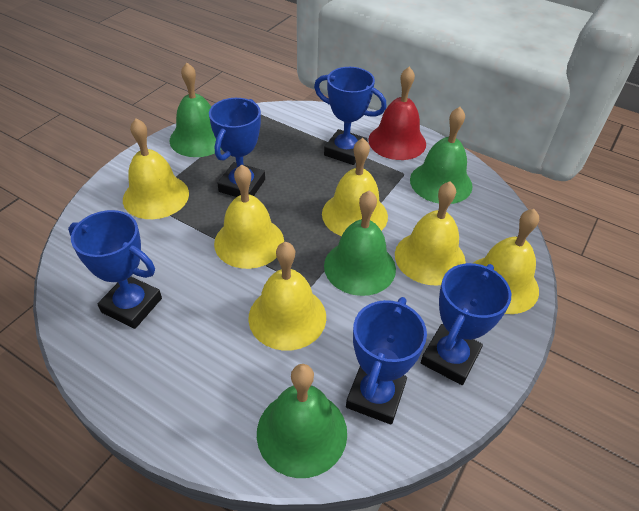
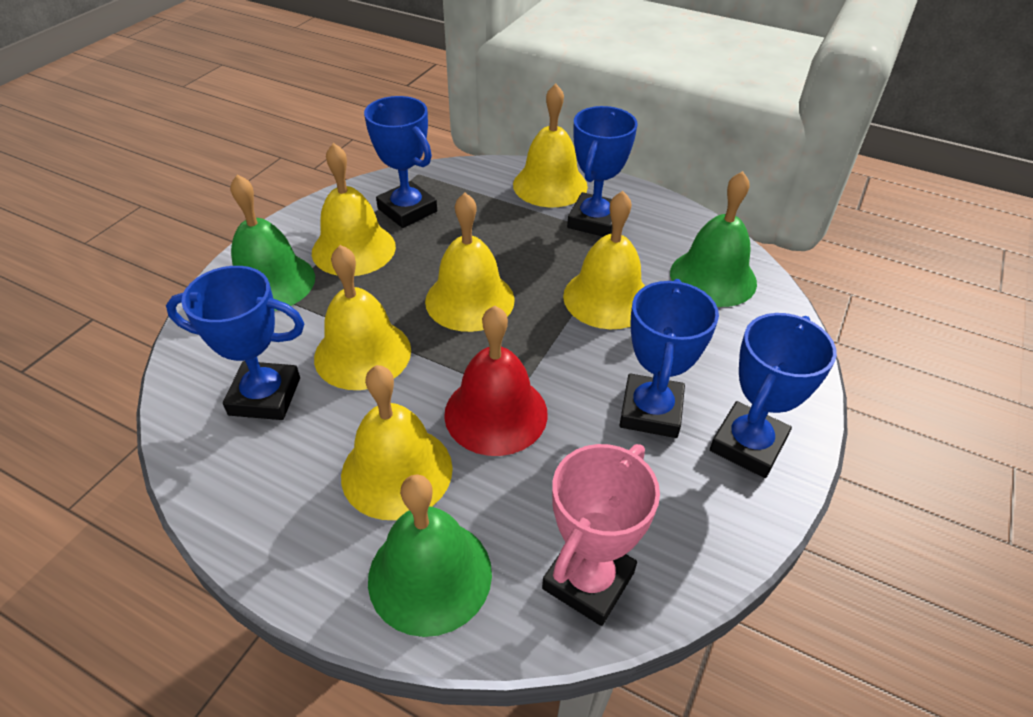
green bell: 4 -> 3
pink trophy: 0 -> 1

